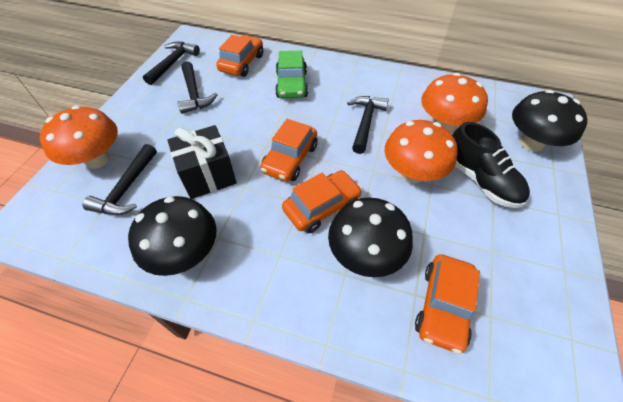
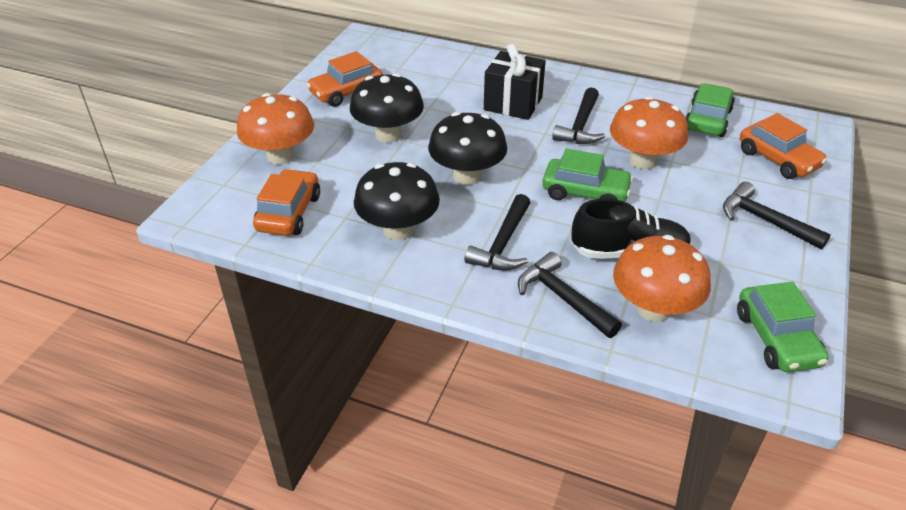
green car: 1 -> 3
orange car: 4 -> 3

